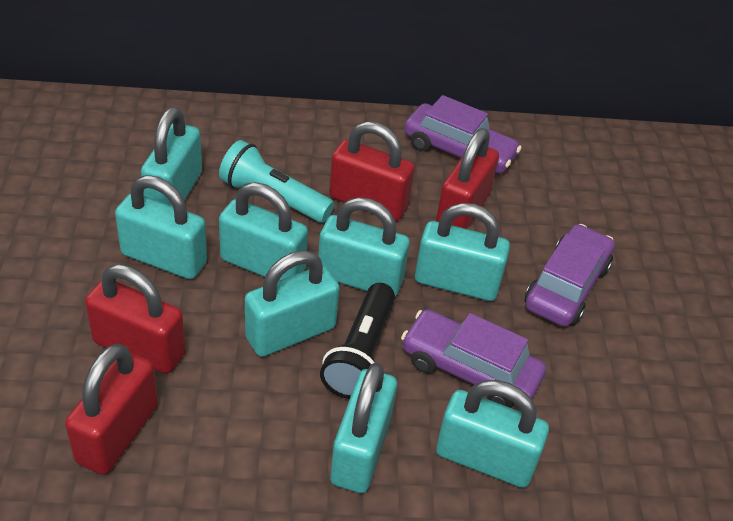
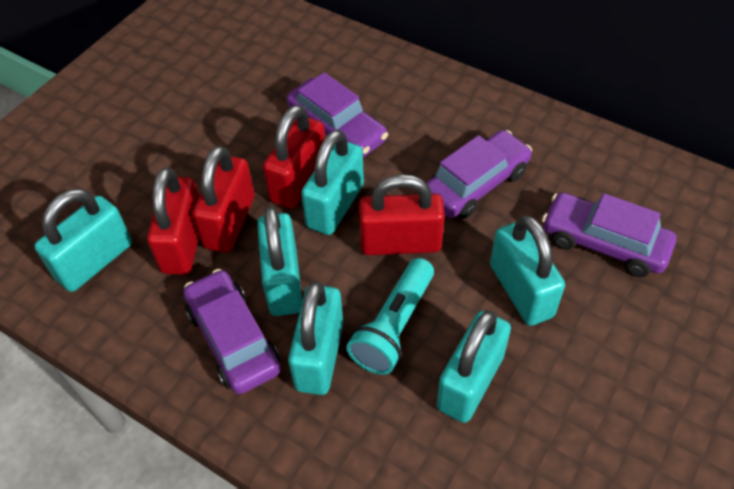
black flashlight: 1 -> 0
purple car: 3 -> 4
turquoise padlock: 8 -> 6

